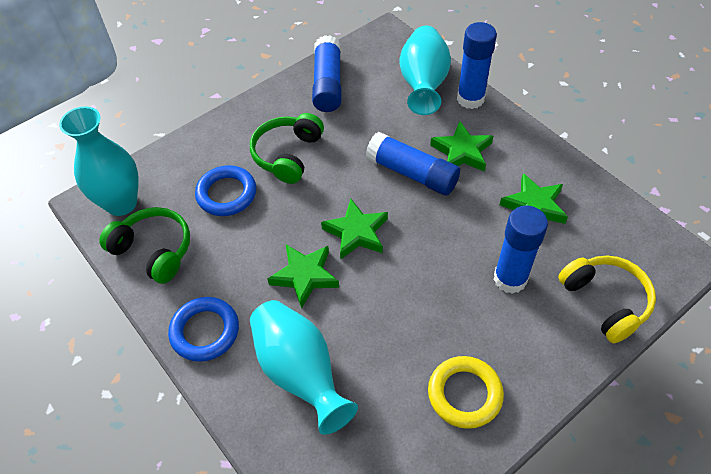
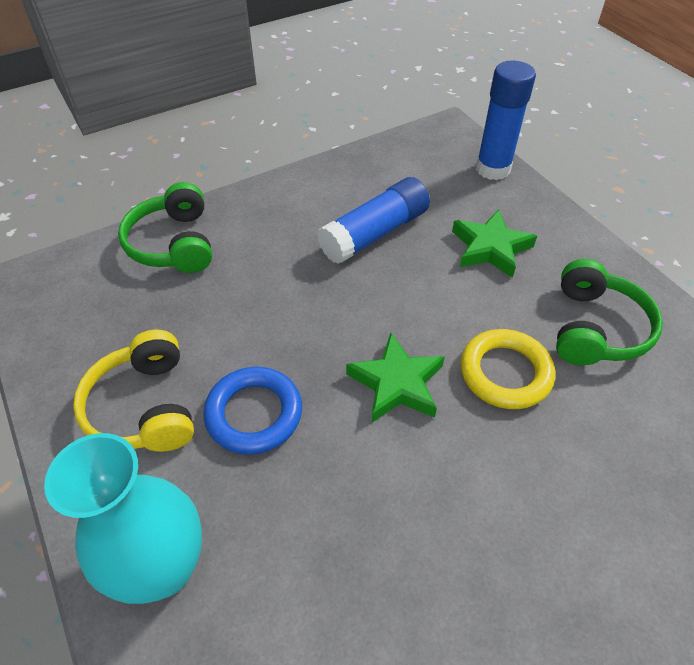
blue glue stick: 4 -> 2
blue ring: 2 -> 1
green star: 4 -> 2
turquoise vase: 3 -> 1

